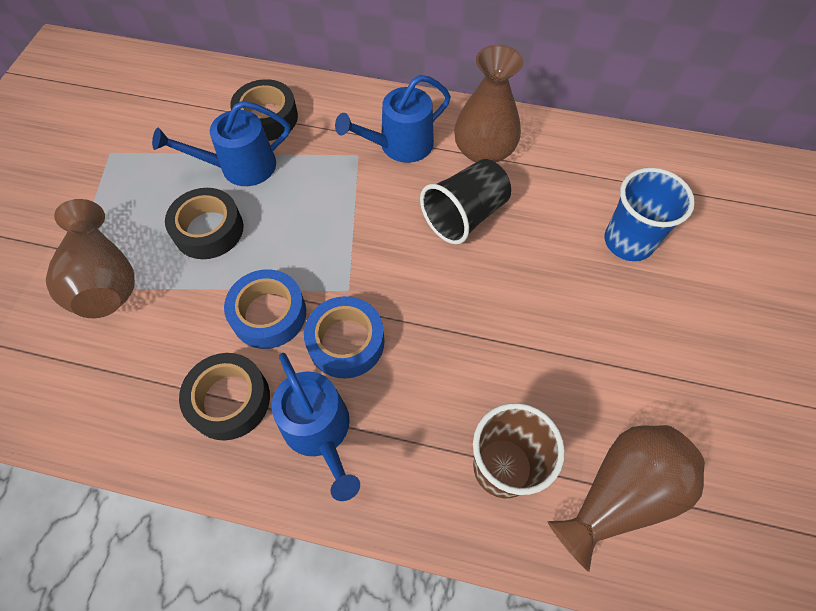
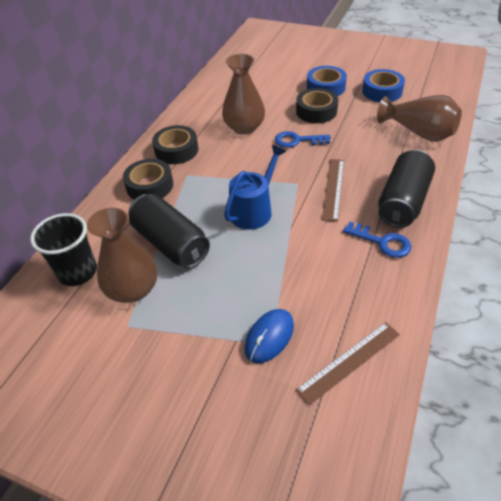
black can: 0 -> 2
blue cup: 1 -> 0
blue key: 0 -> 2
blue mouse: 0 -> 1
blue watering can: 3 -> 1
brown cup: 1 -> 0
brown ruler: 0 -> 2

